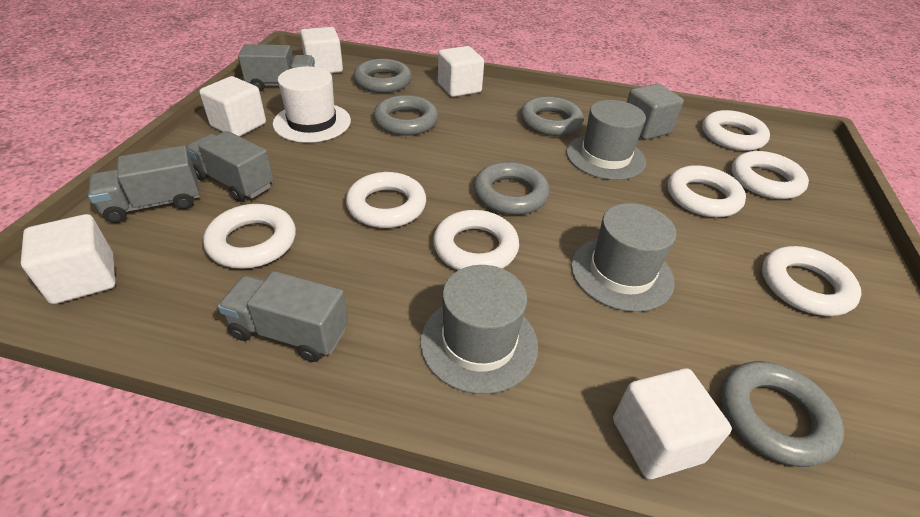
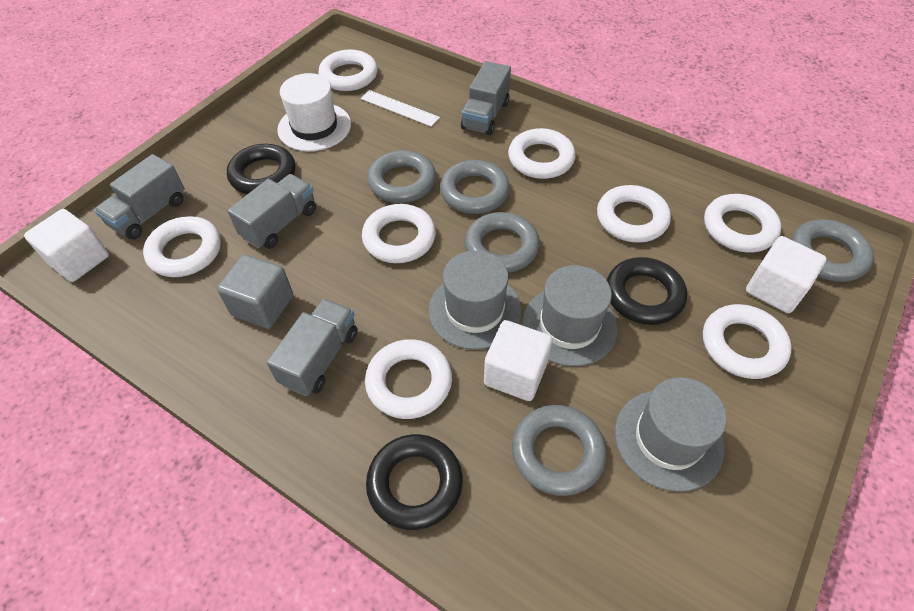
black ring: 0 -> 3
white cube: 5 -> 3
white ring: 7 -> 8
white ruler: 0 -> 1

